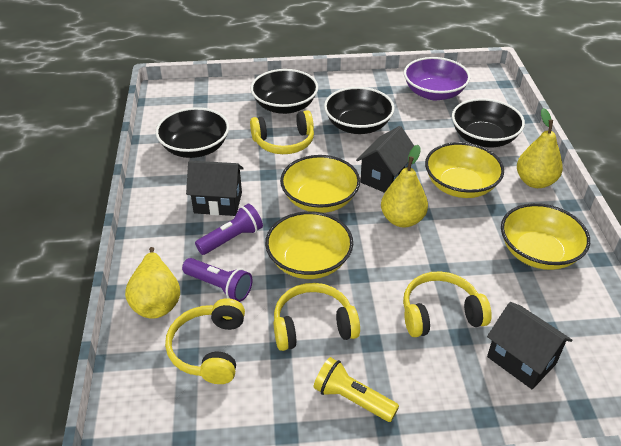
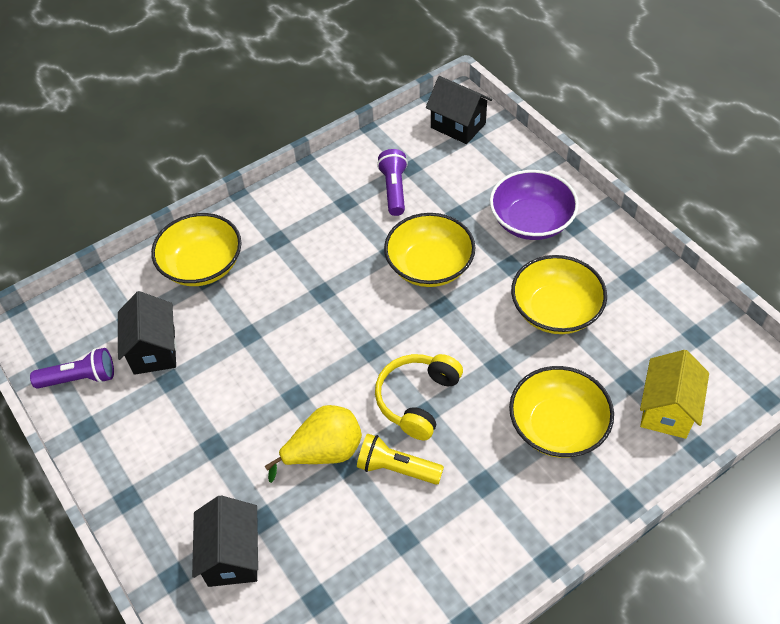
black bowl: 4 -> 0
yellow headphones: 4 -> 1
yellow house: 0 -> 1
yellow pear: 3 -> 1

